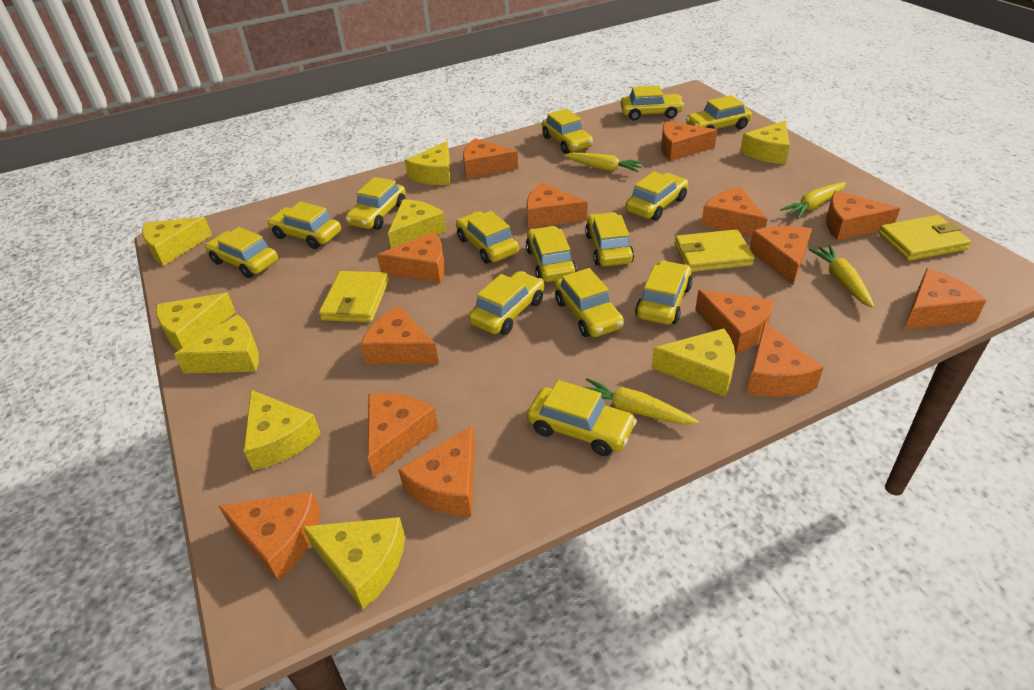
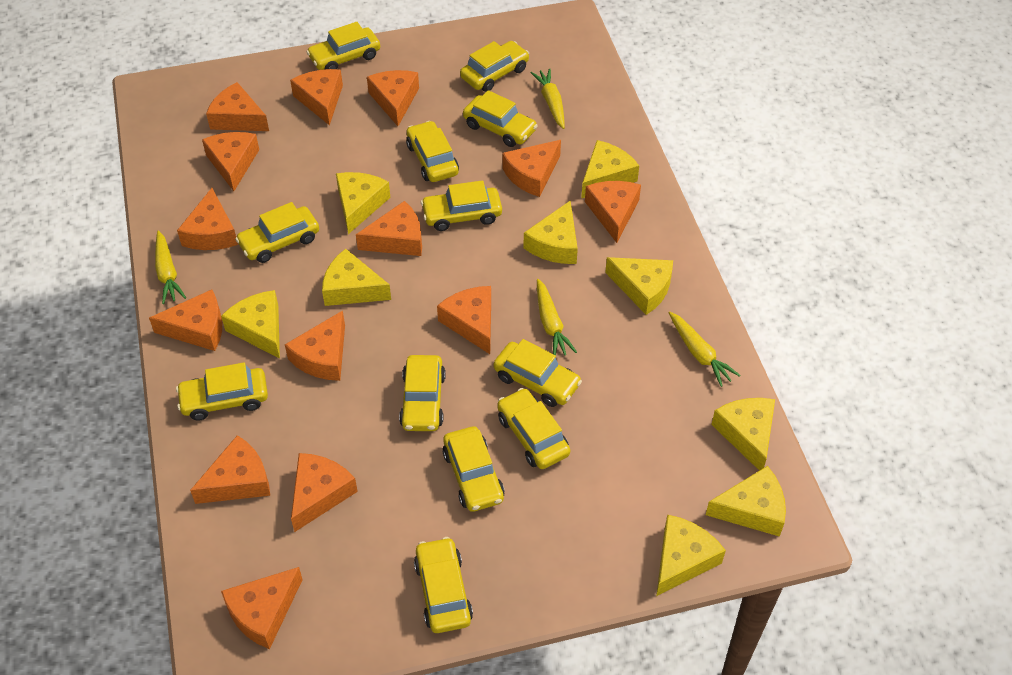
yellow car: 14 -> 12
yellow wallet: 3 -> 0

